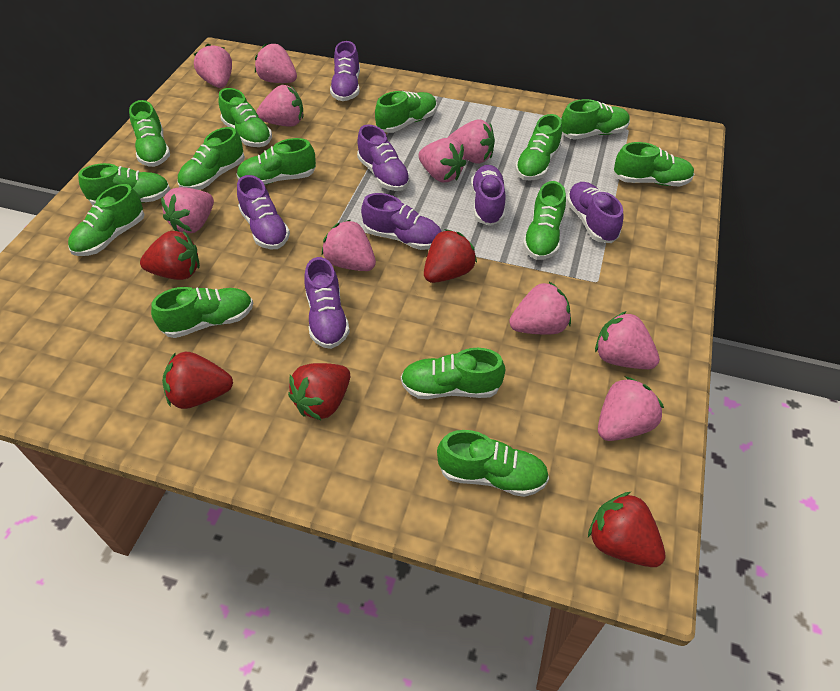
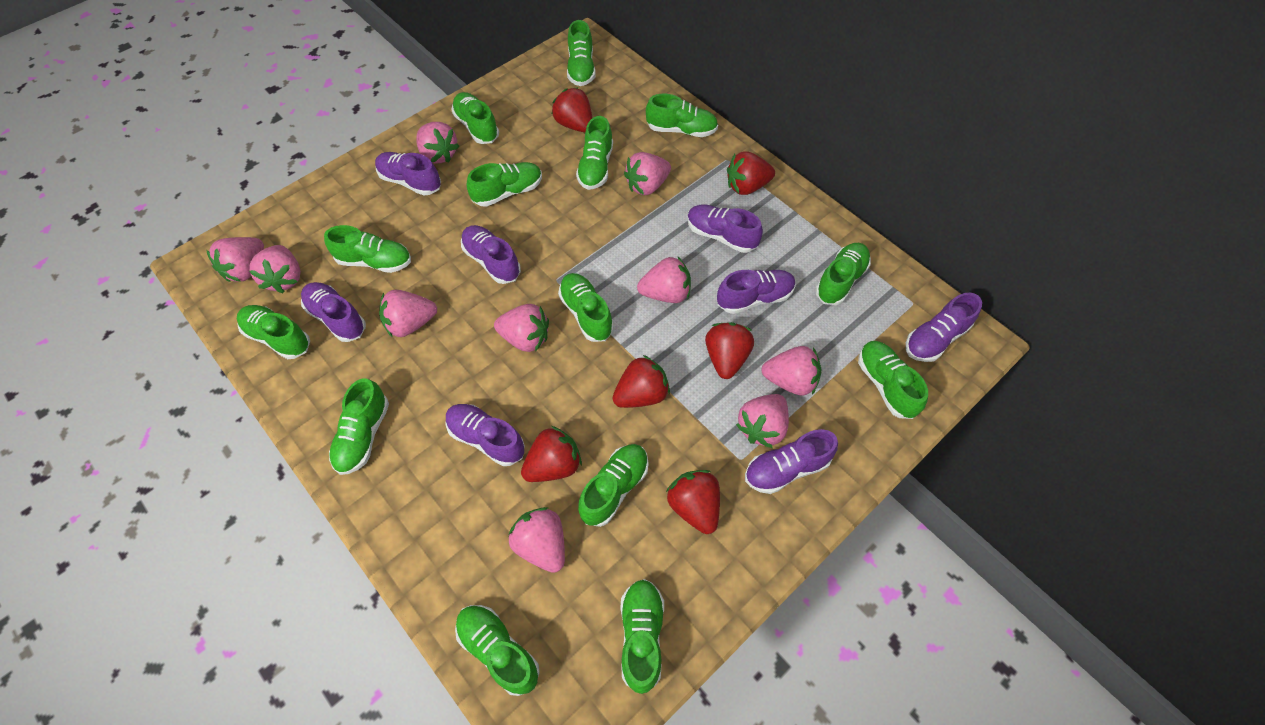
purple shoe: 7 -> 8
red strawberry: 5 -> 6

